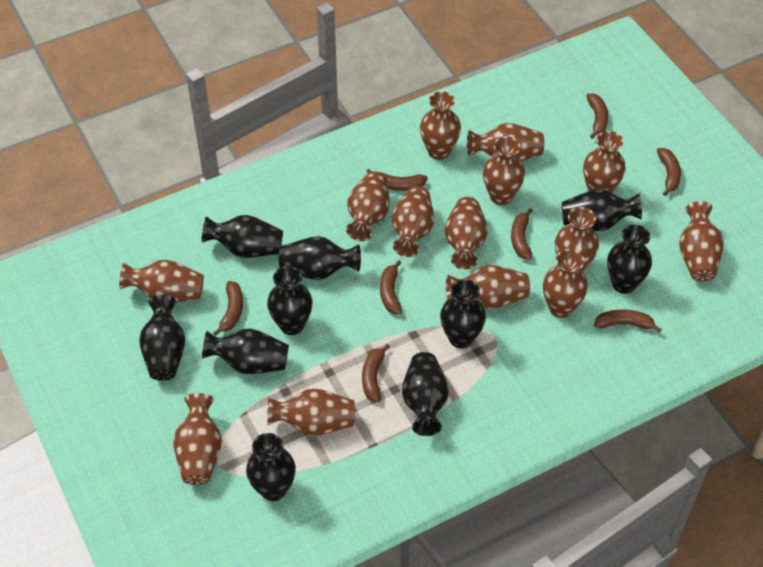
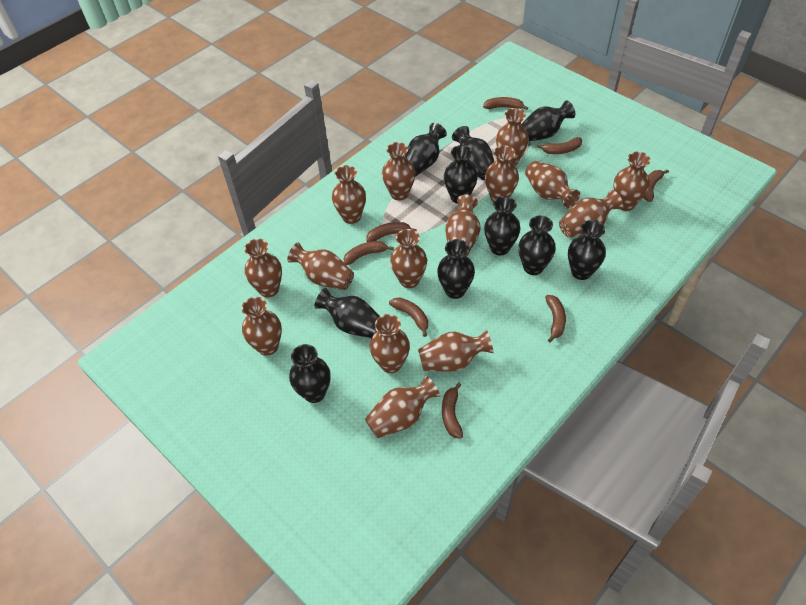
brown vase: 14 -> 15

